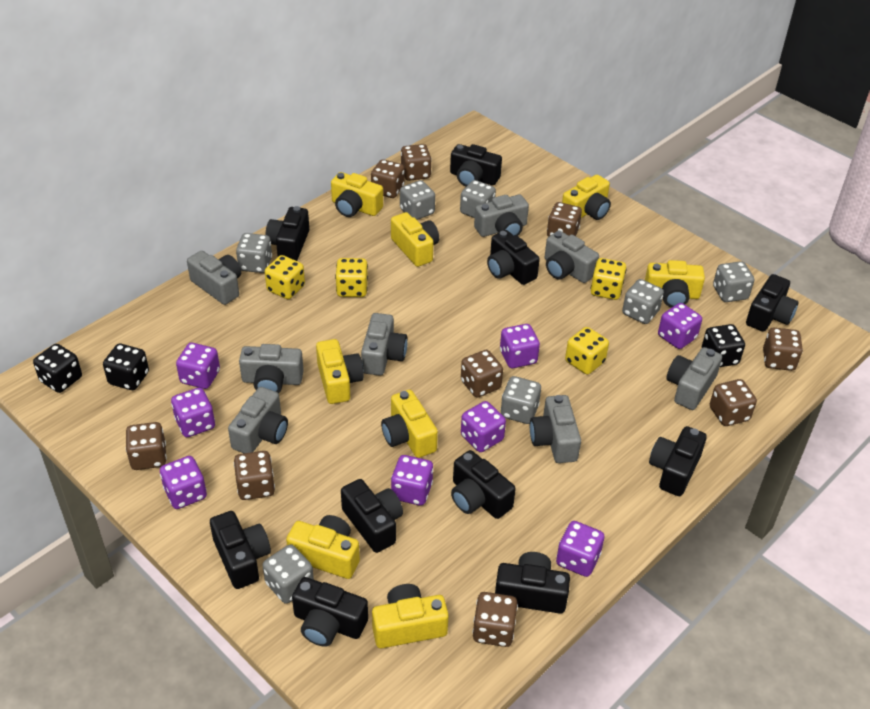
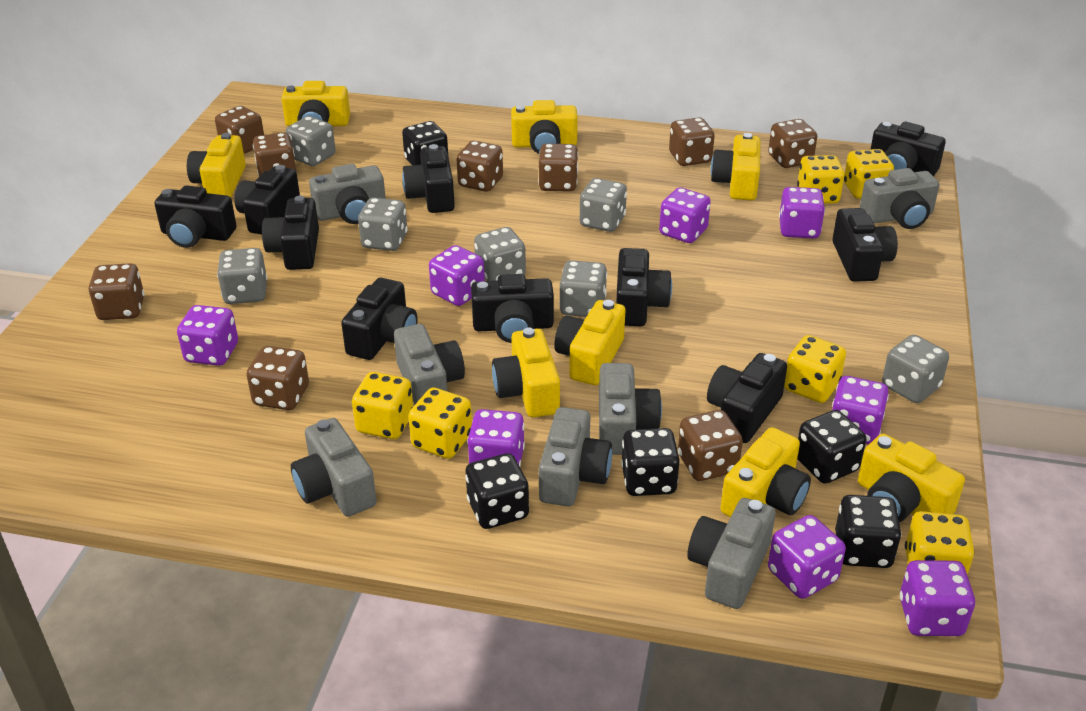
black dice: 3 -> 5
grey camera: 8 -> 7
yellow dice: 4 -> 6

